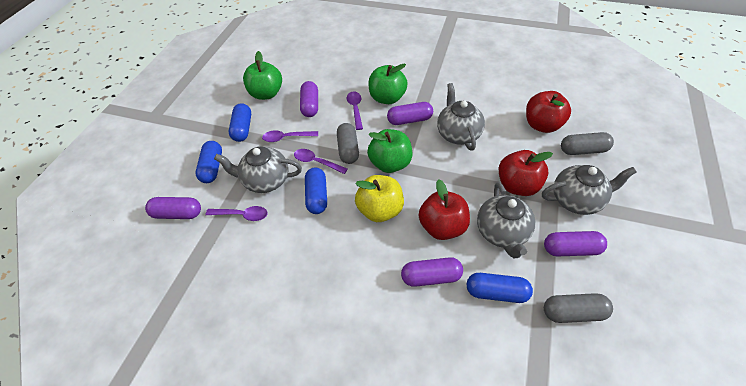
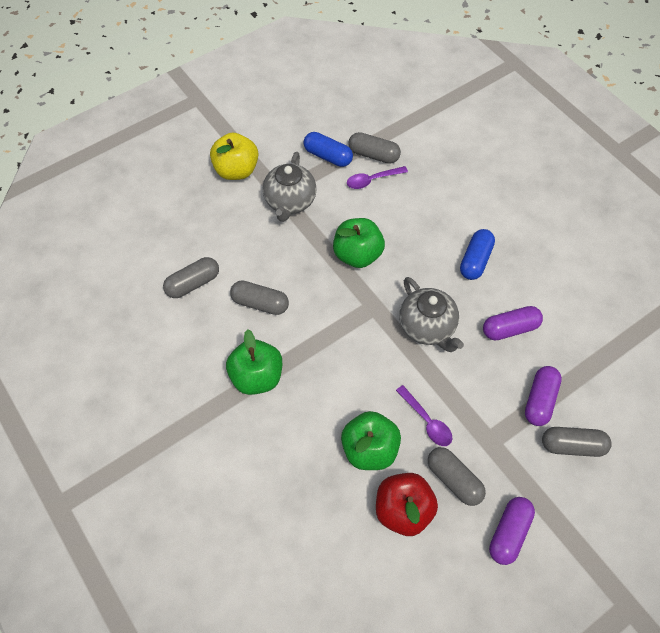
blue capsule: 4 -> 2
grey capsule: 3 -> 5
grey teapot: 4 -> 2
purple capsule: 5 -> 3
purple spoon: 4 -> 2
red apple: 3 -> 1

